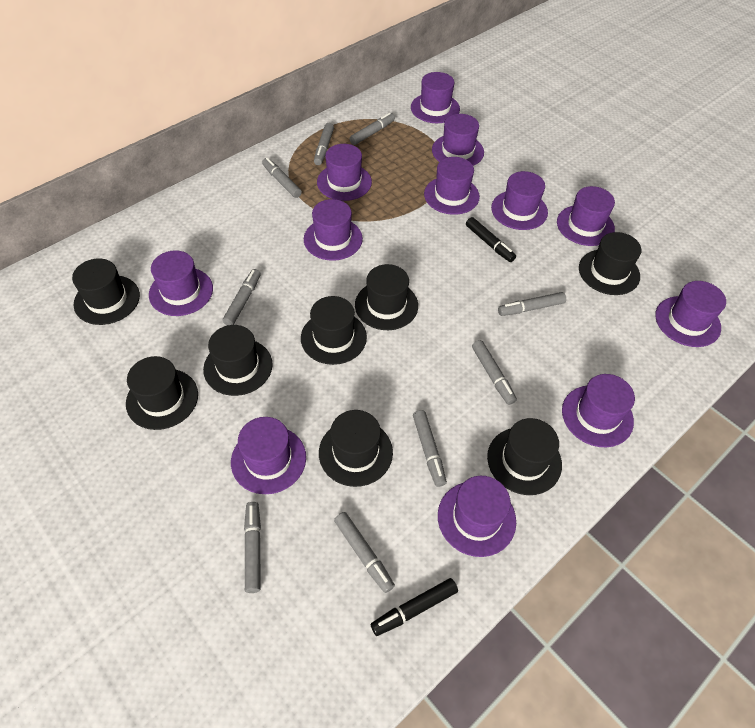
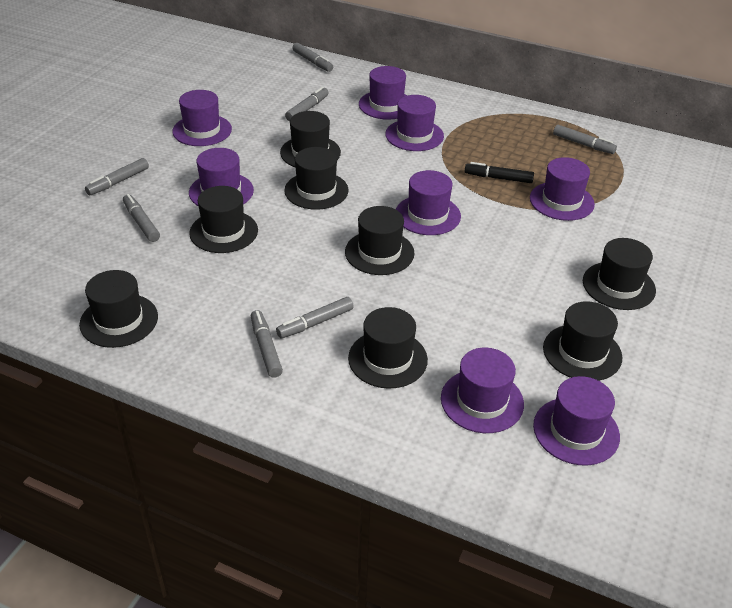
black marker: 2 -> 1
grey marker: 9 -> 7
purple hat: 12 -> 8

